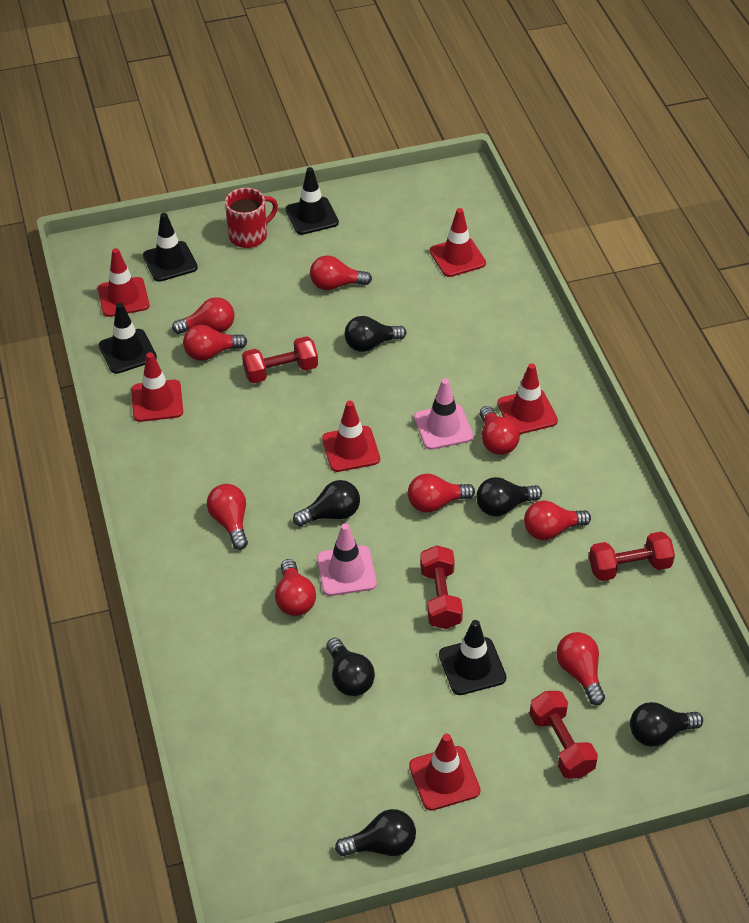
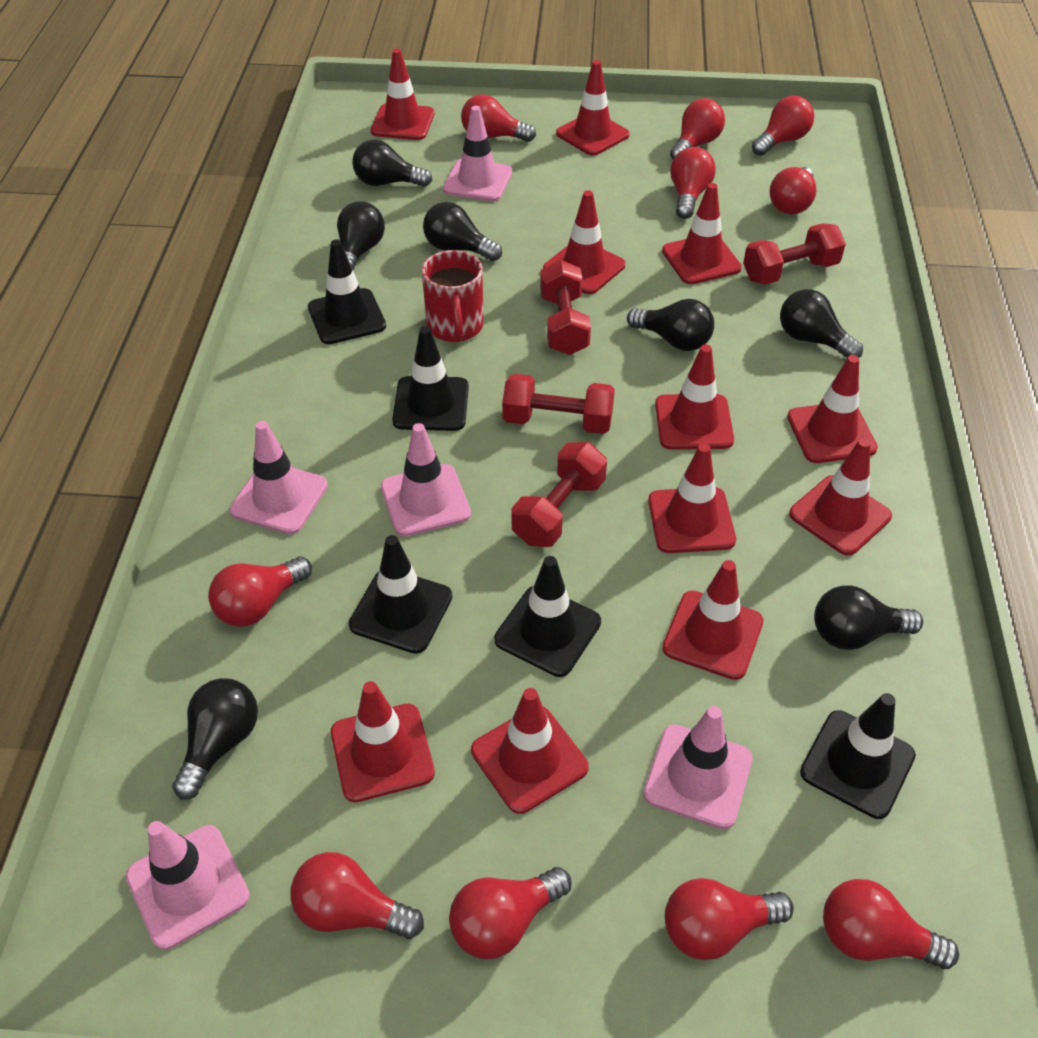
black light bulb: 6 -> 7
black traffic cone: 4 -> 5
pink traffic cone: 2 -> 5
red light bulb: 9 -> 10
red traffic cone: 6 -> 11

